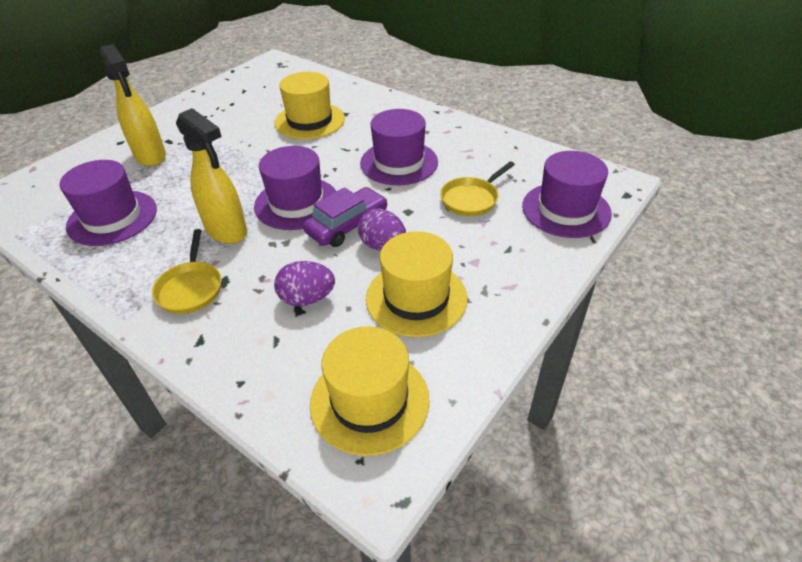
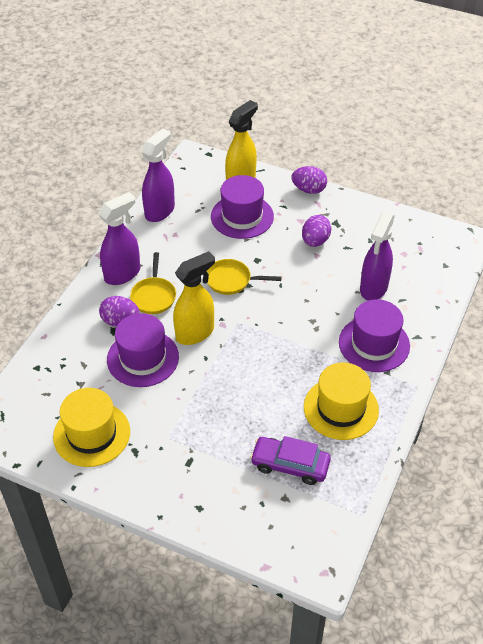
purple egg: 2 -> 3
purple hat: 4 -> 3
purple spray bottle: 0 -> 3
yellow hat: 3 -> 2

